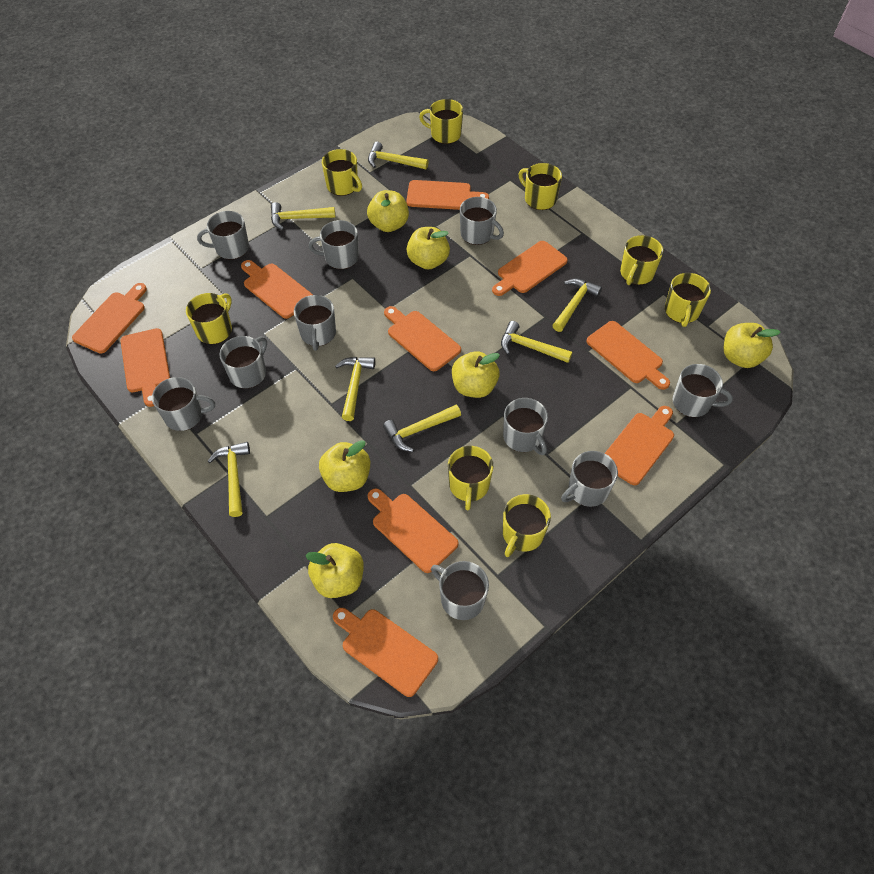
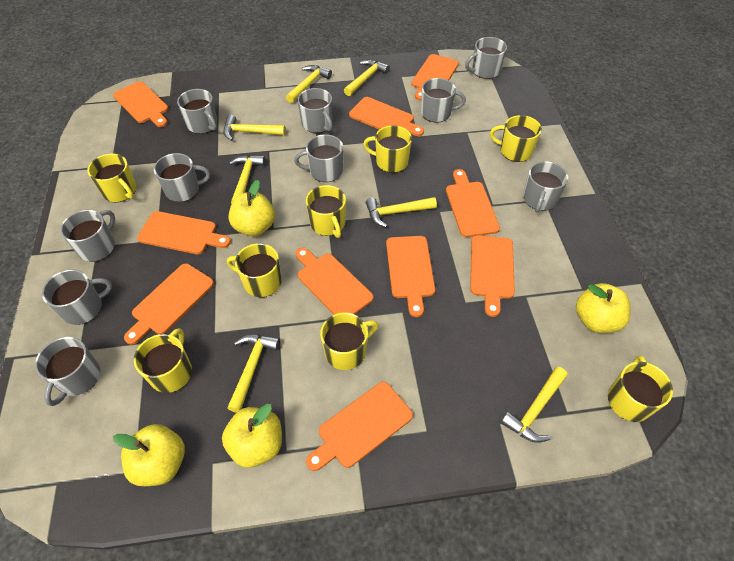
yellow apple: 6 -> 4

